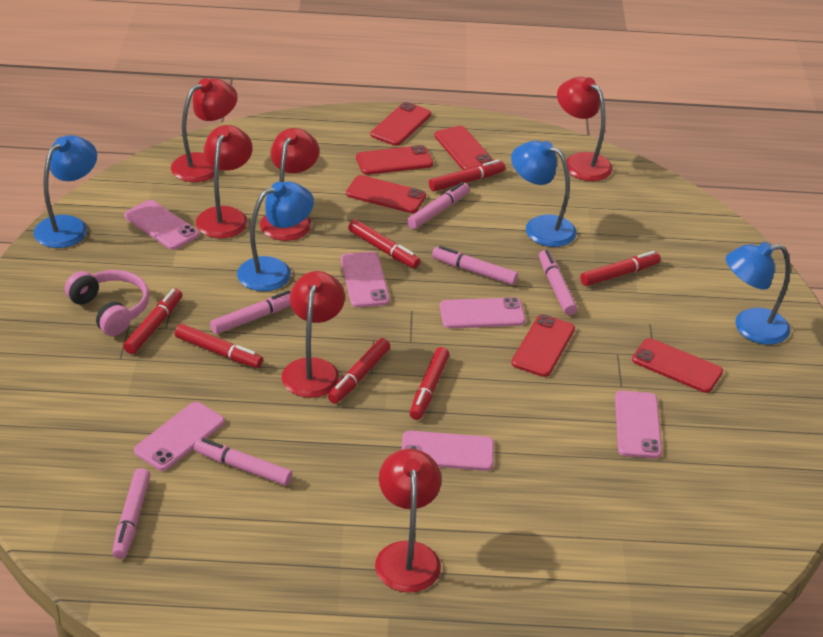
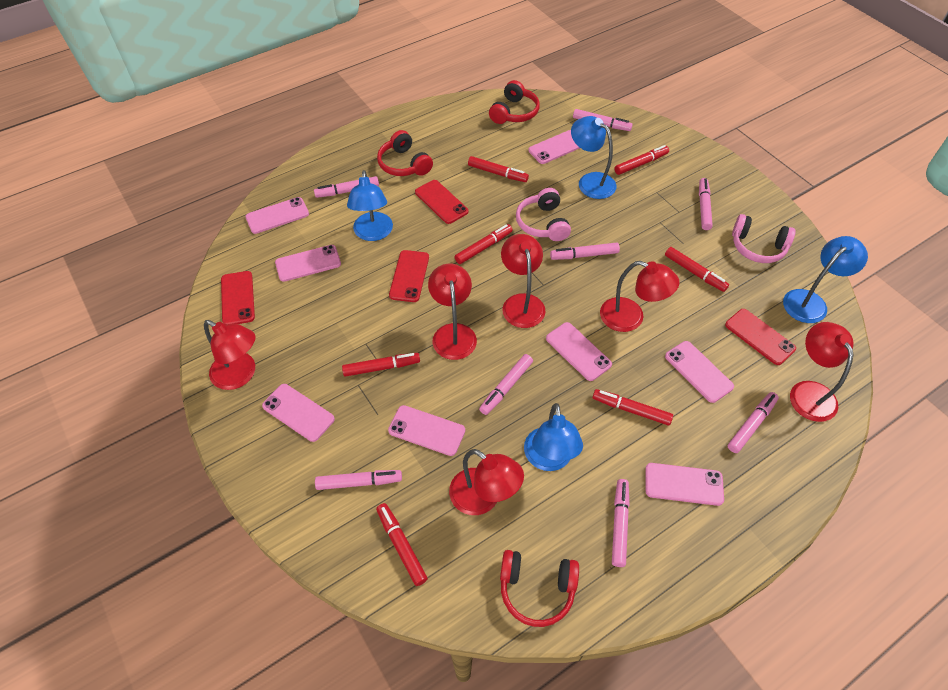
pink headphones: 1 -> 2
pink marker: 6 -> 8
pink phone: 6 -> 8
red headphones: 0 -> 3
red phone: 6 -> 4

